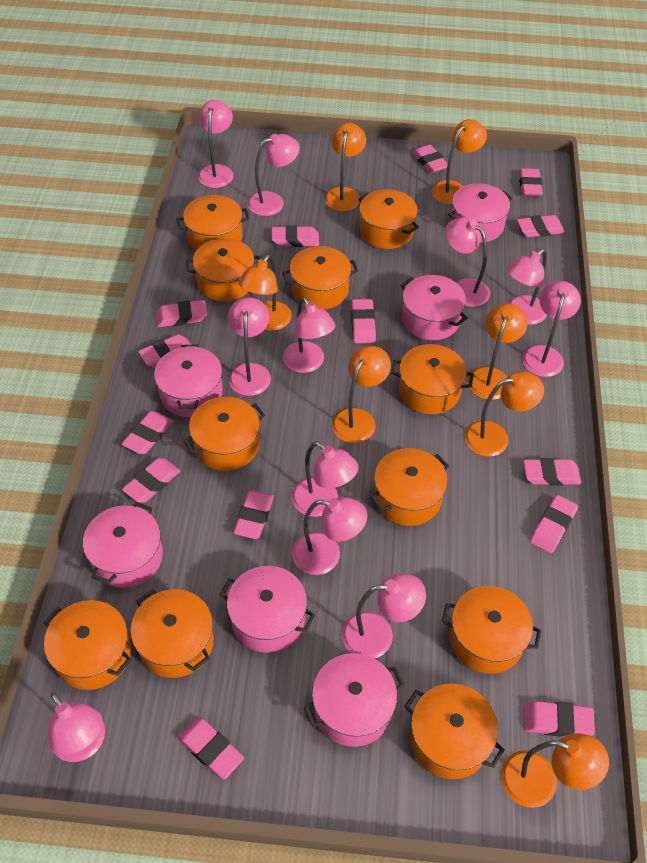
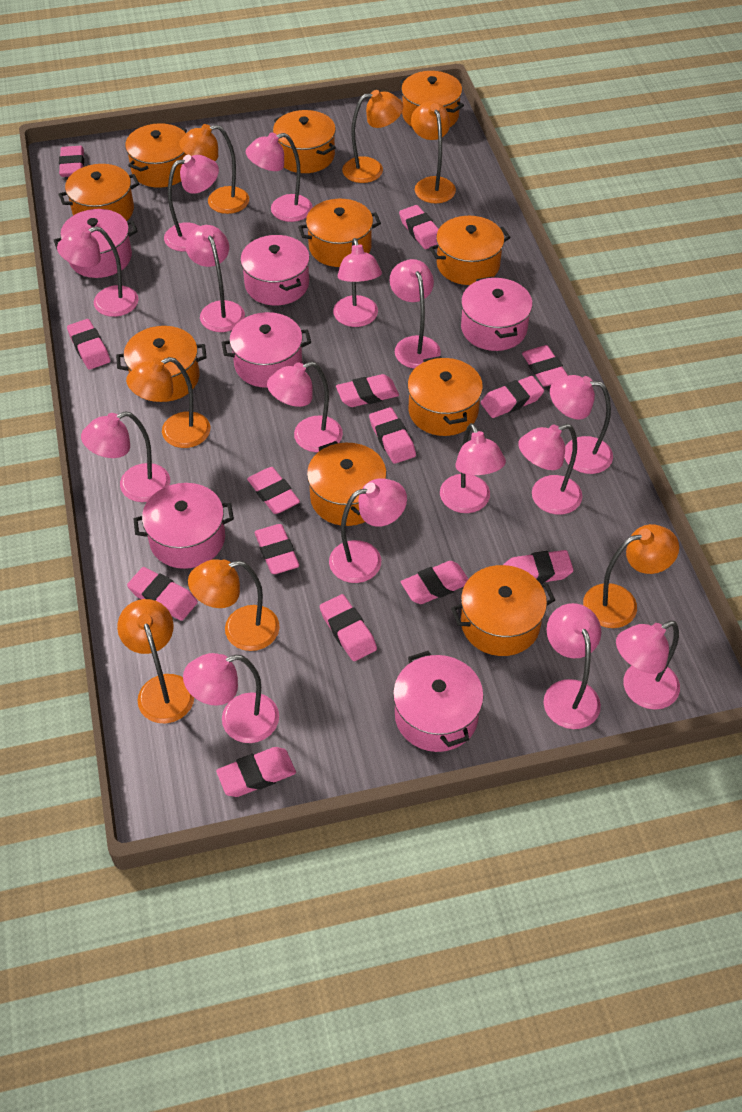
orange pot: 11 -> 10
pink lamp: 11 -> 15

